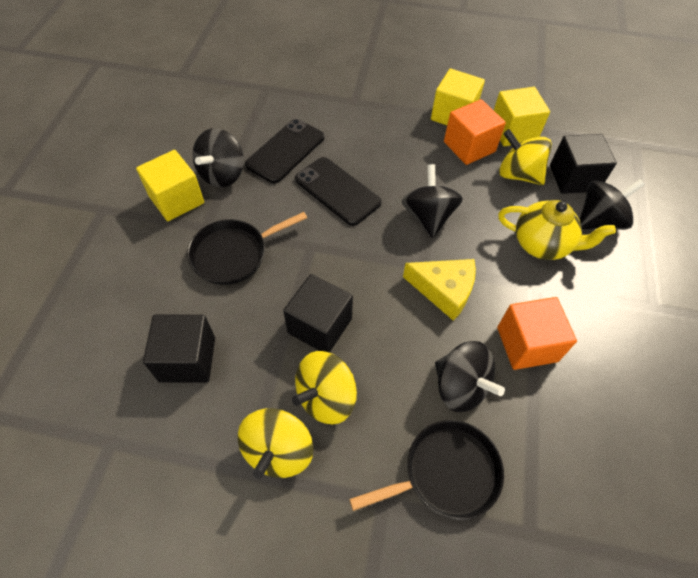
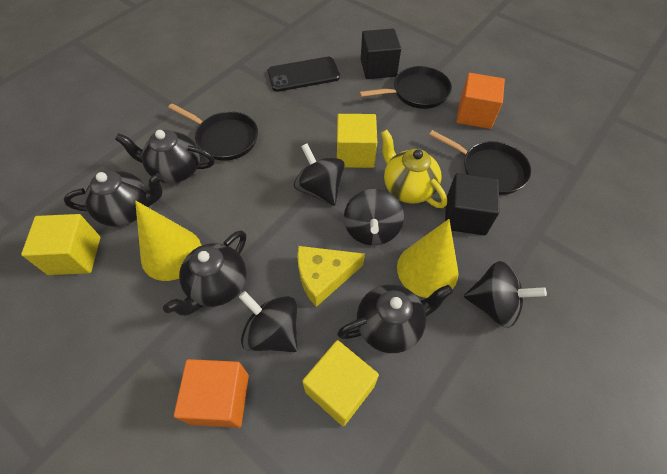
black cube: 3 -> 2
black pan: 2 -> 3
black phone: 2 -> 1
black teapot: 0 -> 4
yellow cone: 0 -> 2
yellow spinning top: 3 -> 0

